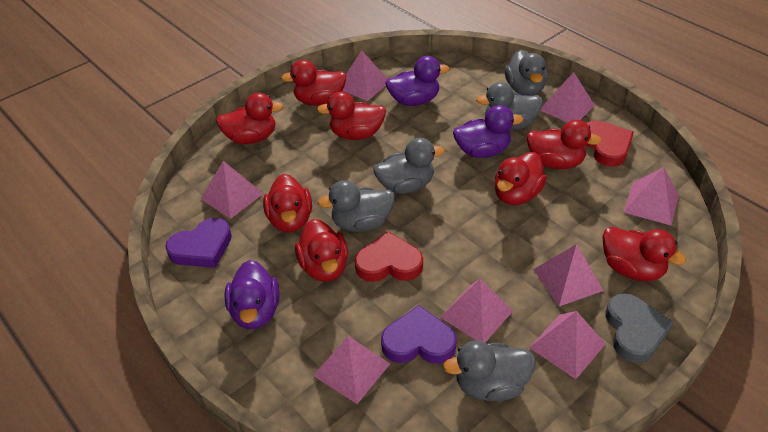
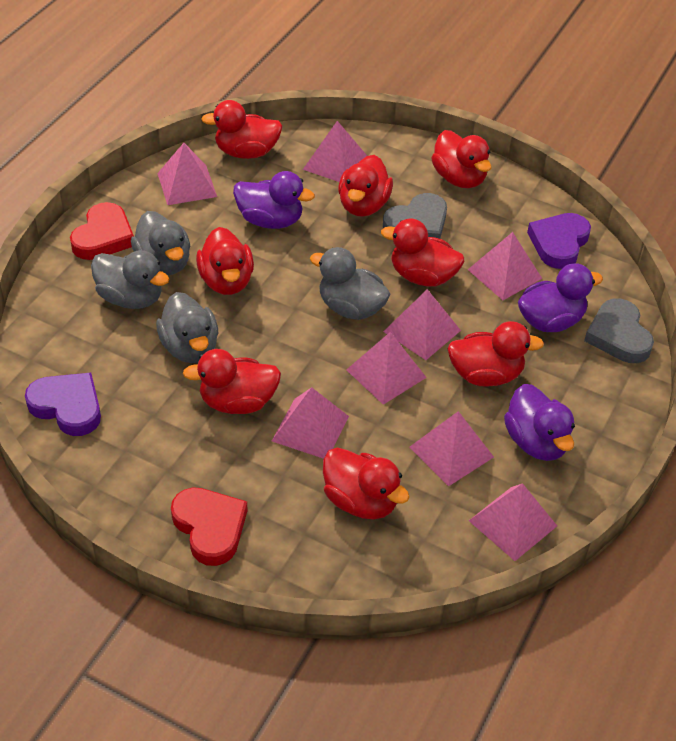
grey duck: 5 -> 4
grey heart: 1 -> 2

